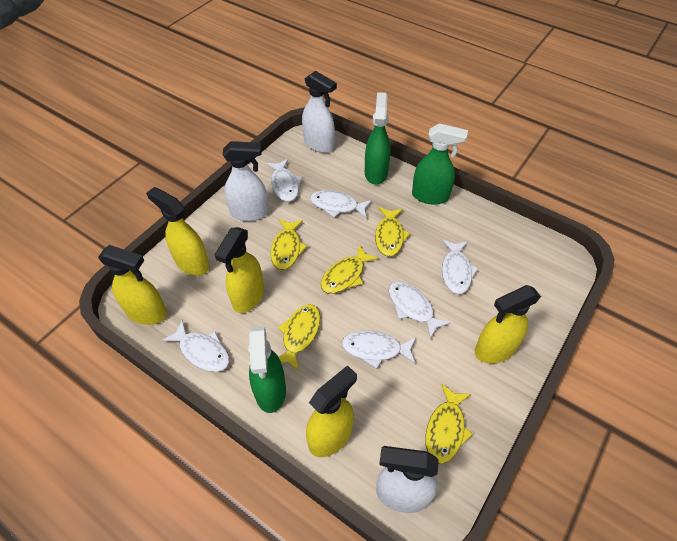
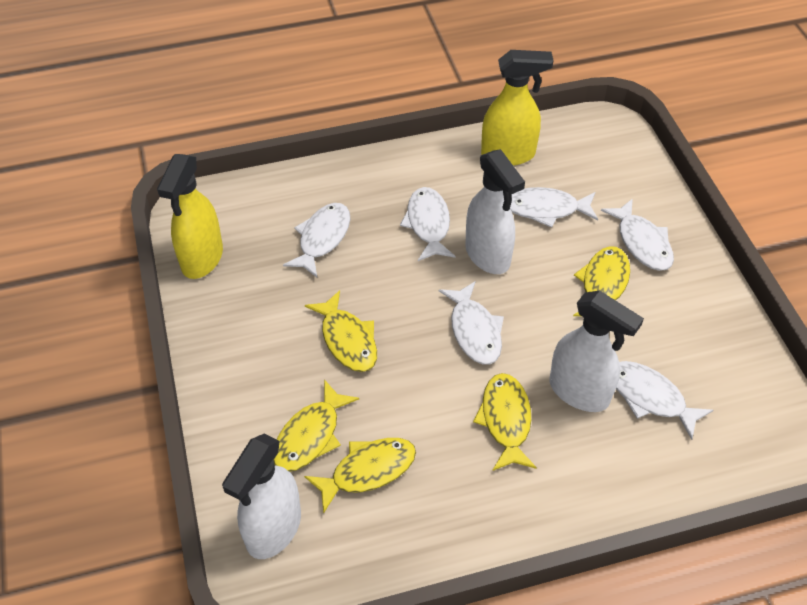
green spray bottle: 3 -> 0
yellow spray bottle: 5 -> 2

